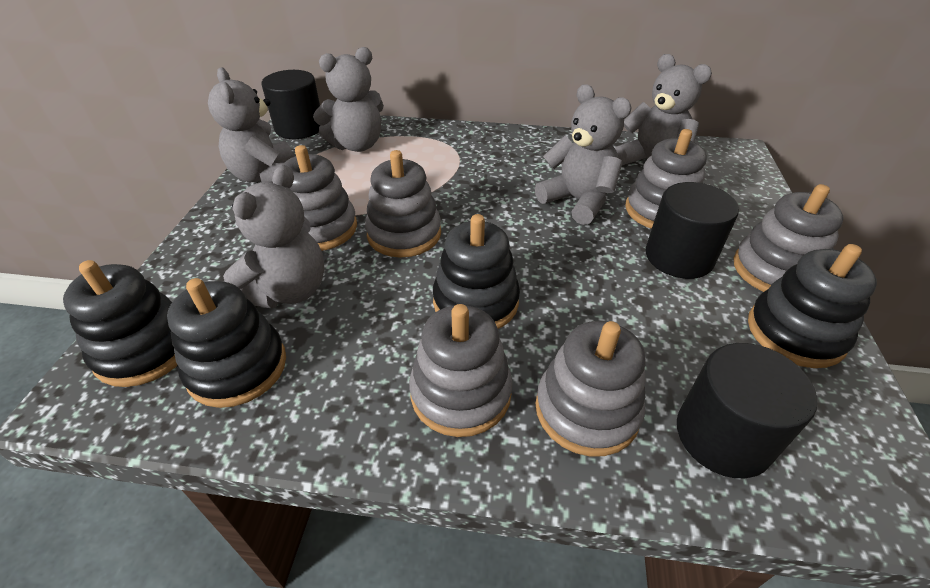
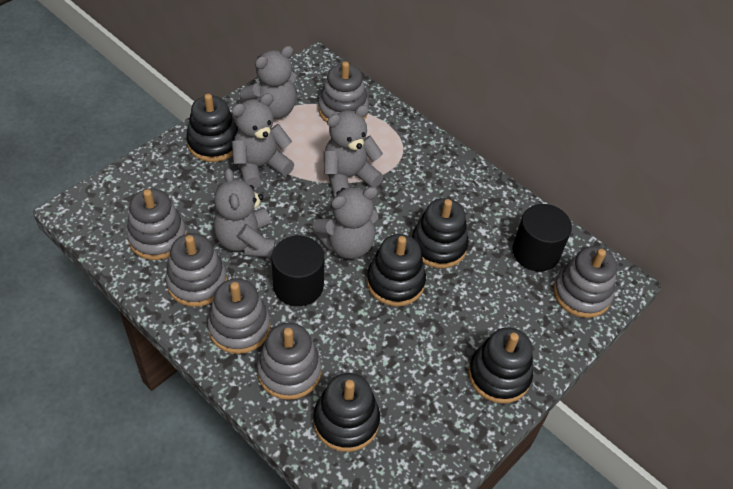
black cylinder: 3 -> 2
black stacking toy: 4 -> 5

